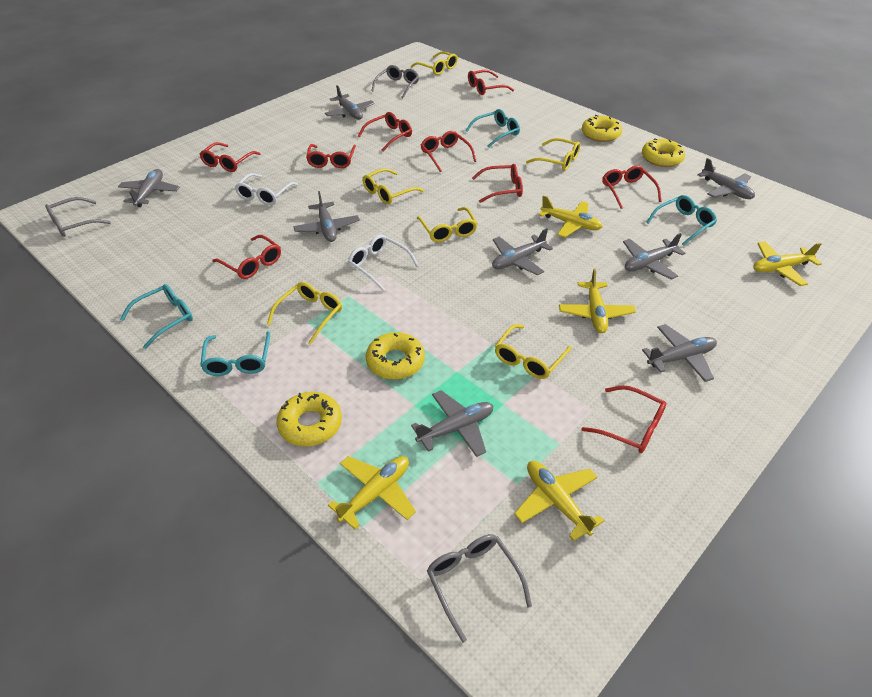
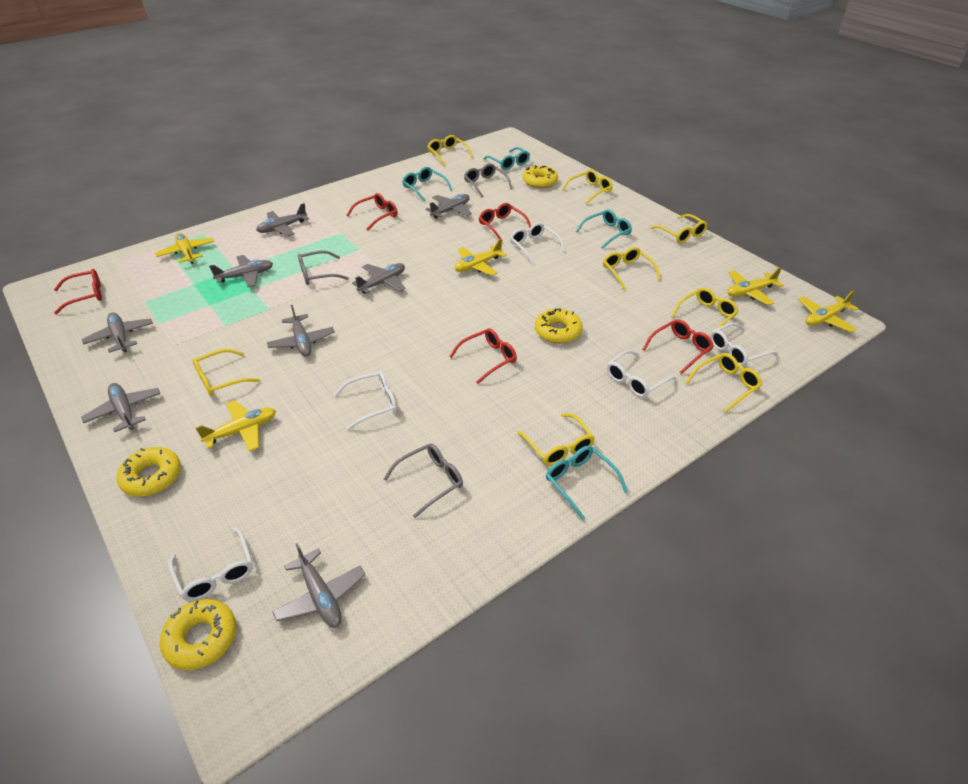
red glasses: 9 -> 5
white glasses: 2 -> 5
yellow glasses: 6 -> 8

